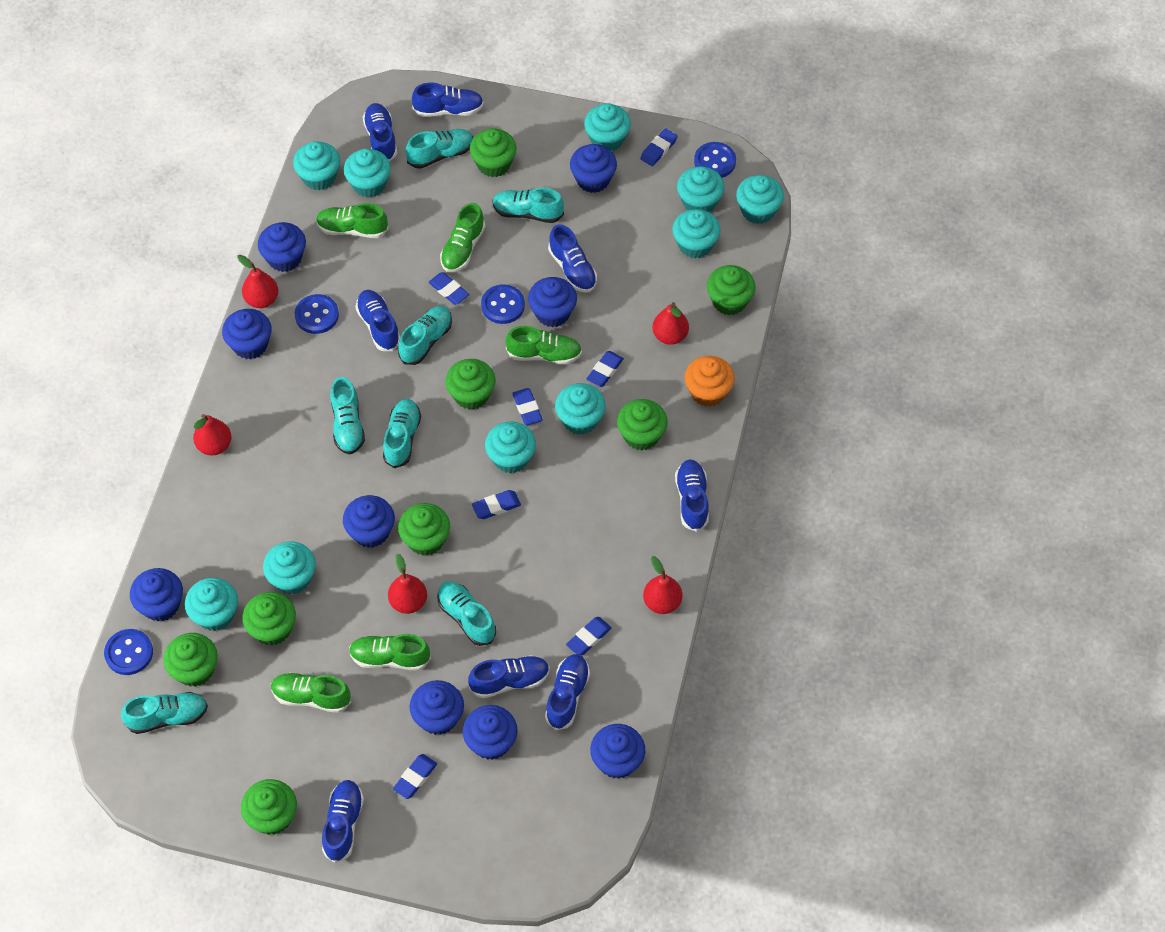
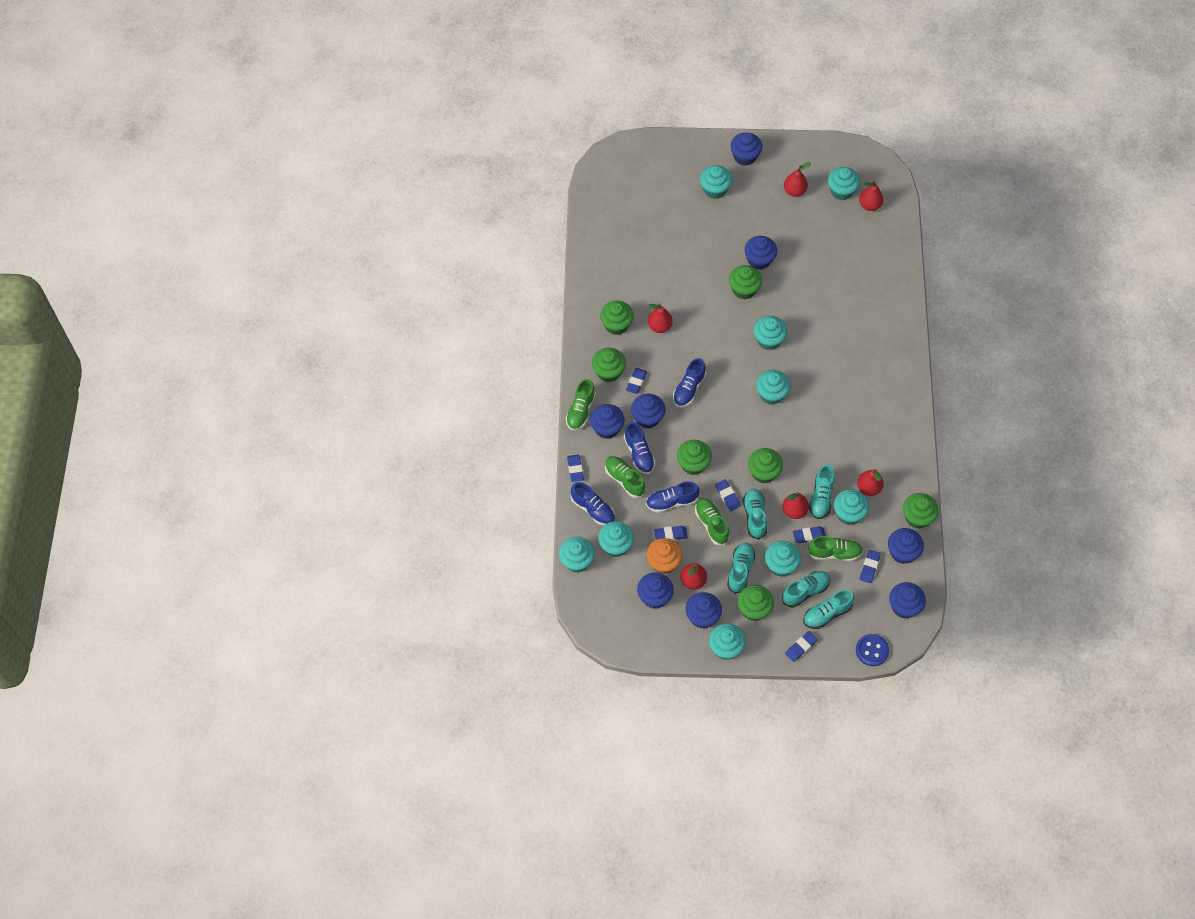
blue button: 4 -> 1
blue cupcake: 9 -> 8
blue shoe: 8 -> 4
green cupcake: 8 -> 7
green shoe: 5 -> 4
red pear: 5 -> 6
turquoise cupcake: 10 -> 9
turquoise shoe: 7 -> 5

